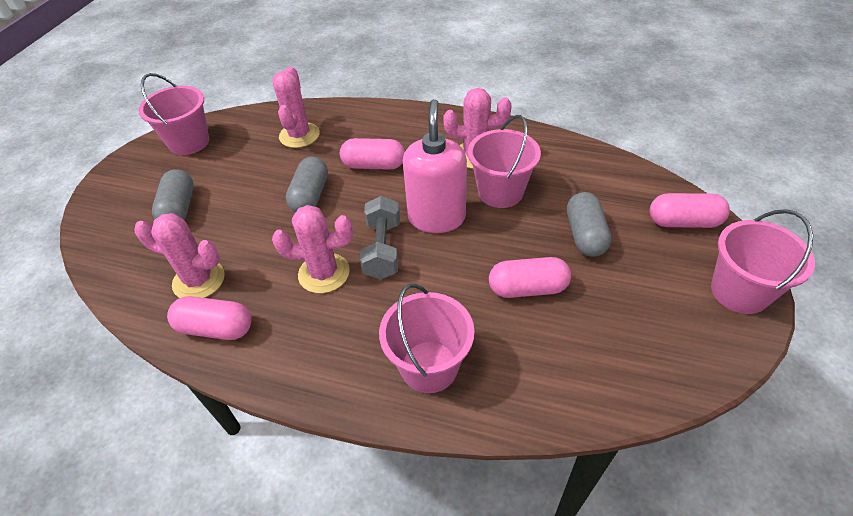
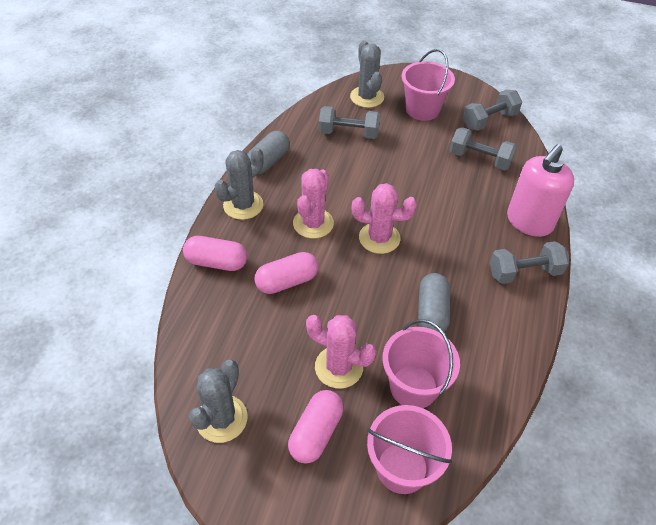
grey cactus: 0 -> 3
grey capsule: 3 -> 2
grey dumbbell: 1 -> 4
pink bucket: 4 -> 3
pink cactus: 4 -> 3
pink capsule: 4 -> 3

